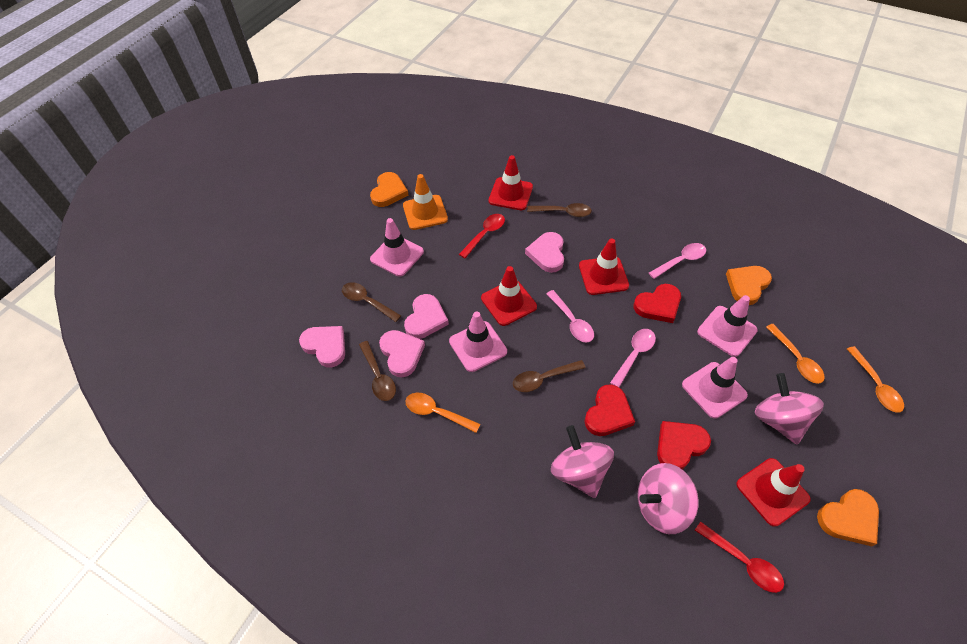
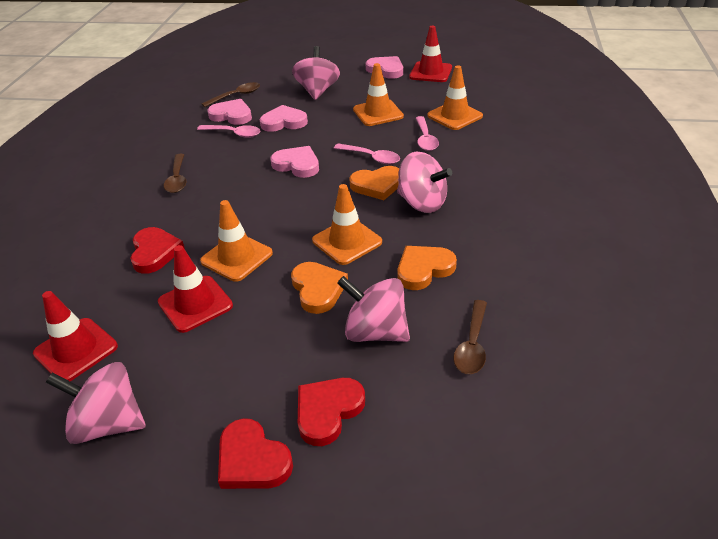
brown spoon: 4 -> 3
orange spoon: 3 -> 0
orange traffic cone: 1 -> 4
pink spinning top: 3 -> 4
pink traffic cone: 4 -> 0
red spoon: 2 -> 0
red traffic cone: 4 -> 3

